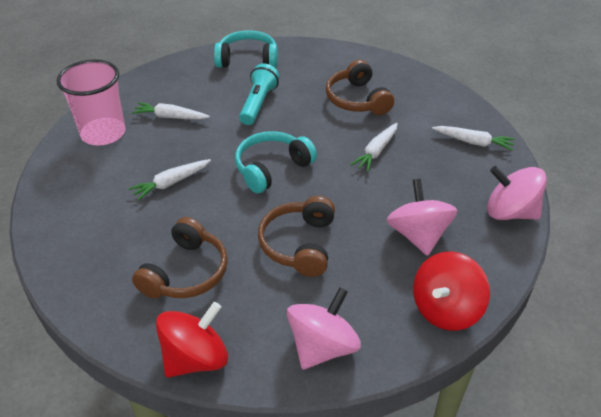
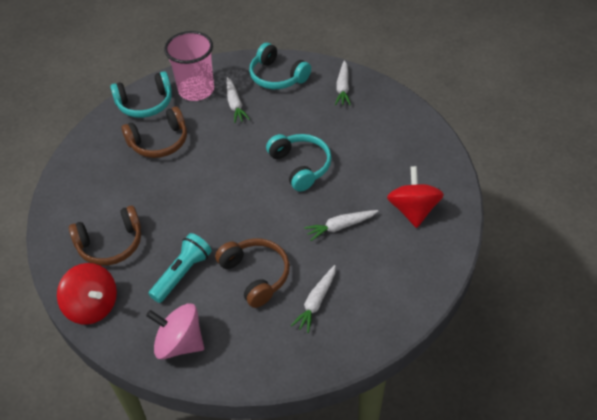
pink spinning top: 3 -> 1
turquoise headphones: 2 -> 3

